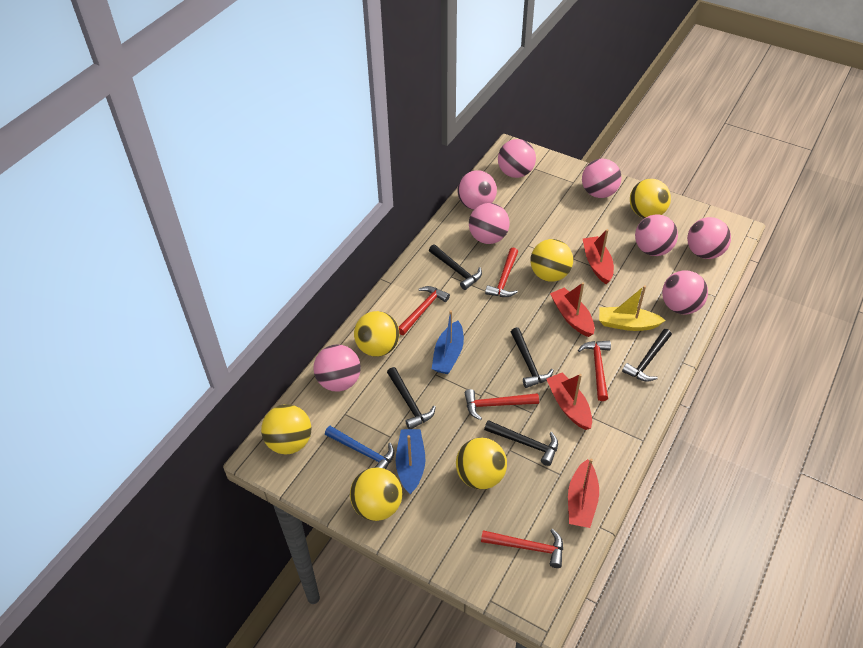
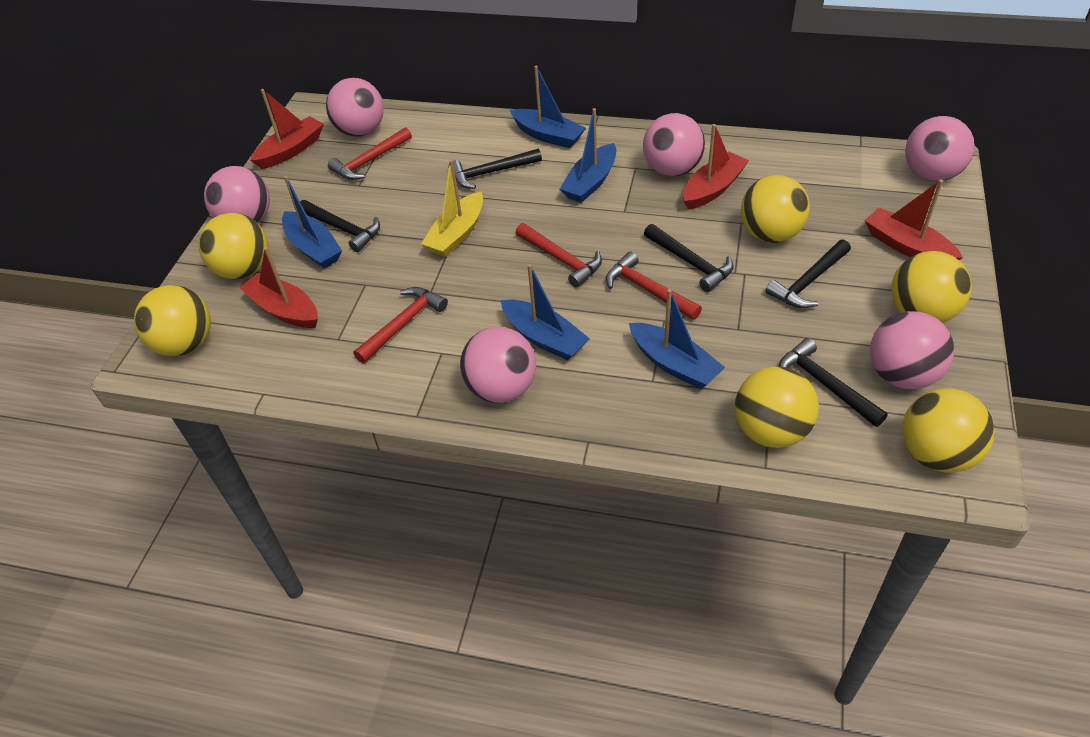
blue boat: 2 -> 5
blue hammer: 1 -> 0
pink ball: 8 -> 6
red hammer: 5 -> 4

